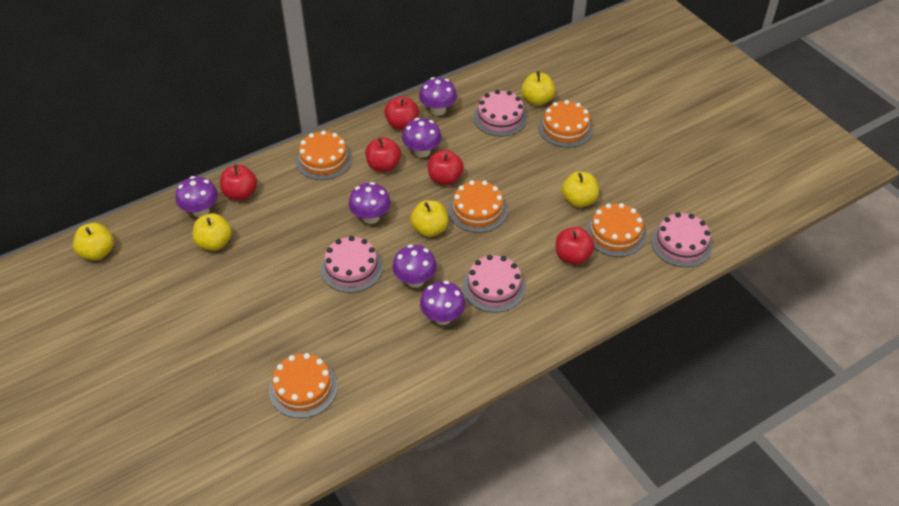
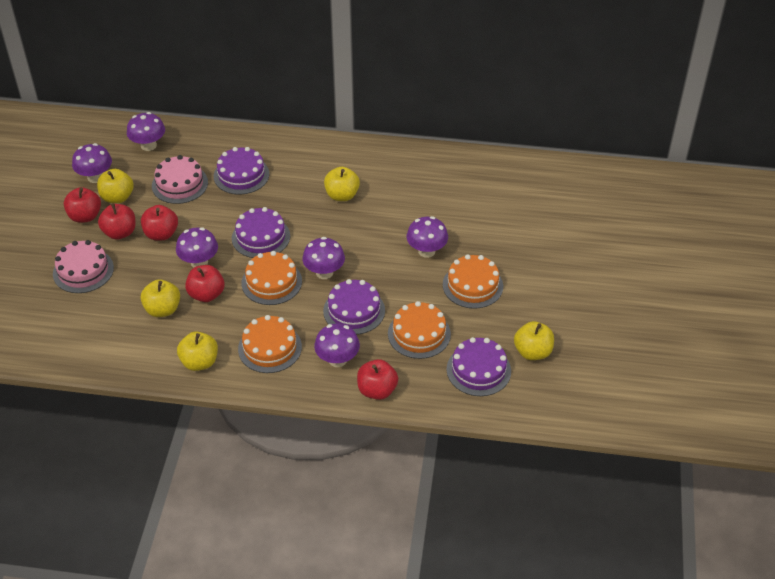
orange cake: 5 -> 4
pink cake: 4 -> 2
purple cake: 0 -> 4

